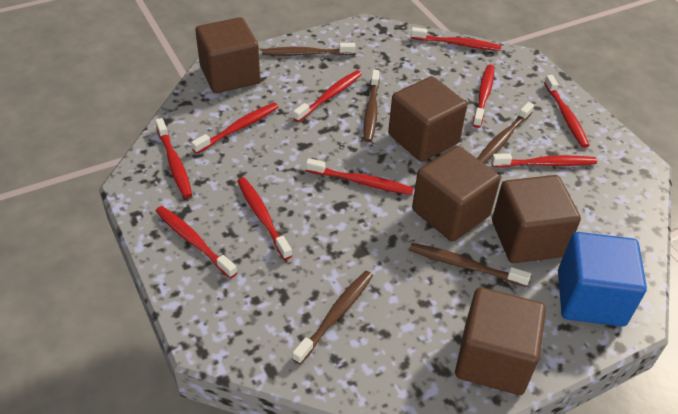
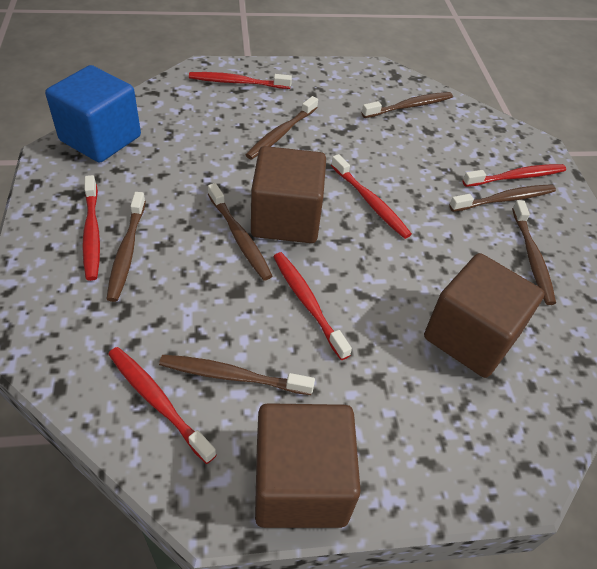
brown cube: 5 -> 3
brown toothbrush: 5 -> 7
red toothbrush: 10 -> 6

